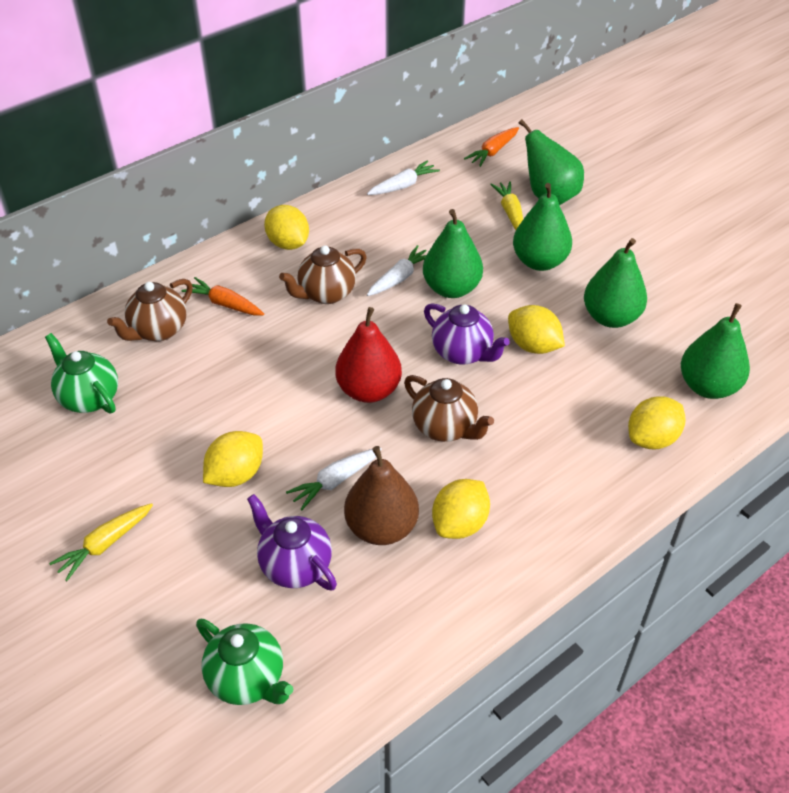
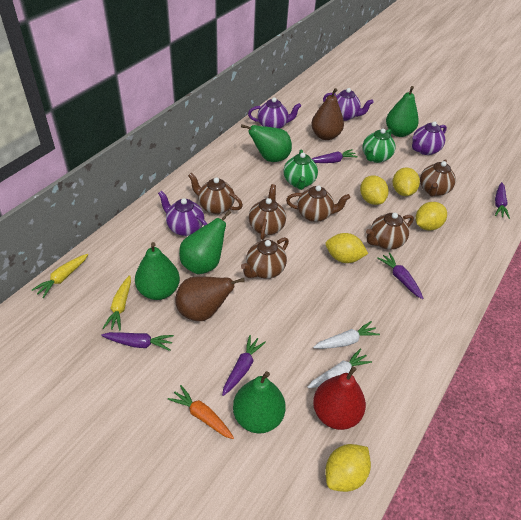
brown pear: 1 -> 2
brown teapot: 3 -> 6
orange carrot: 2 -> 1
purple carrot: 0 -> 5
purple teapot: 2 -> 4
white carrot: 3 -> 2

